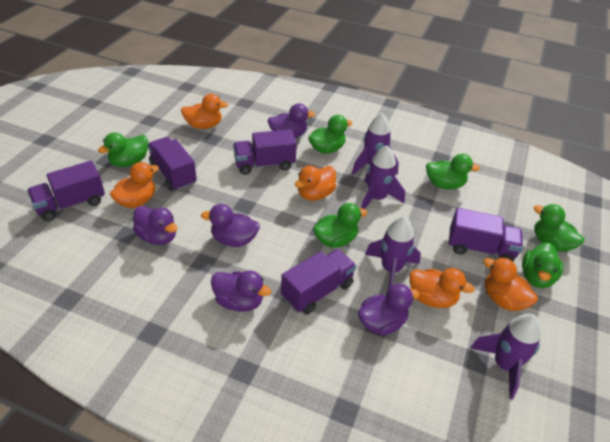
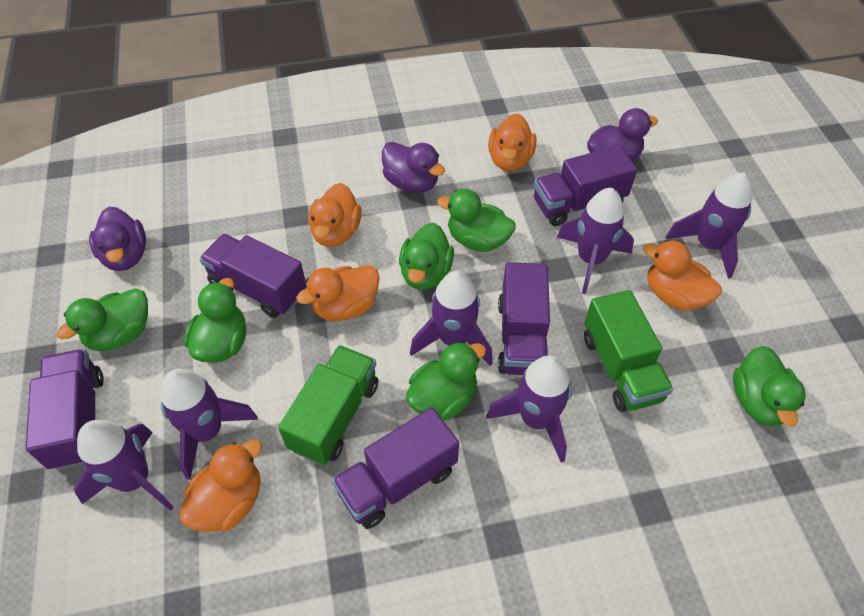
green truck: 0 -> 2
purple duck: 5 -> 3
purple rocket: 4 -> 6

